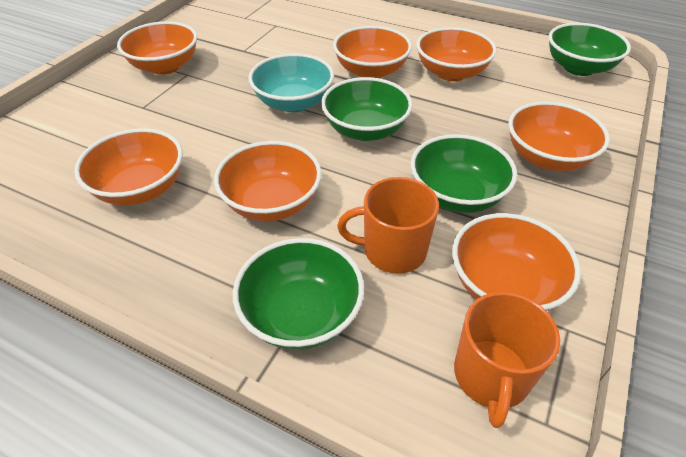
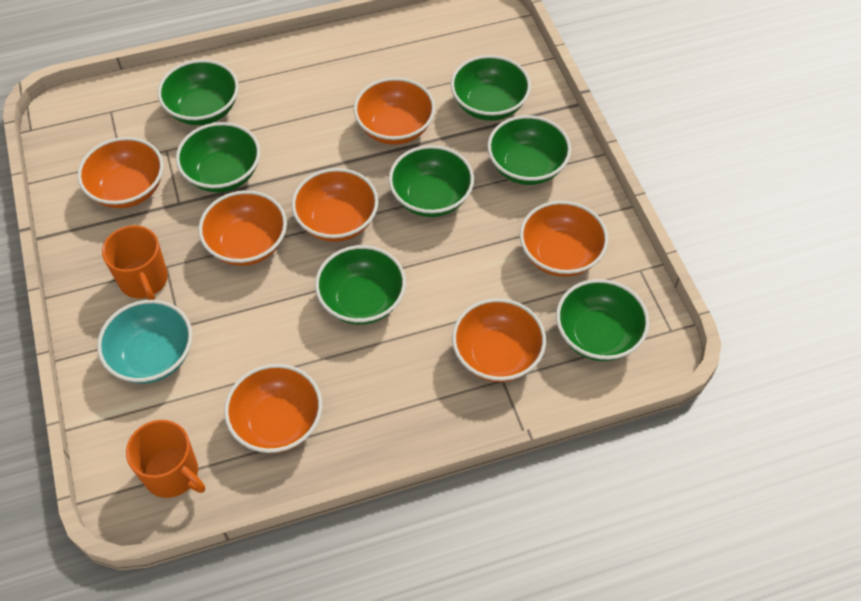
green bowl: 4 -> 7

